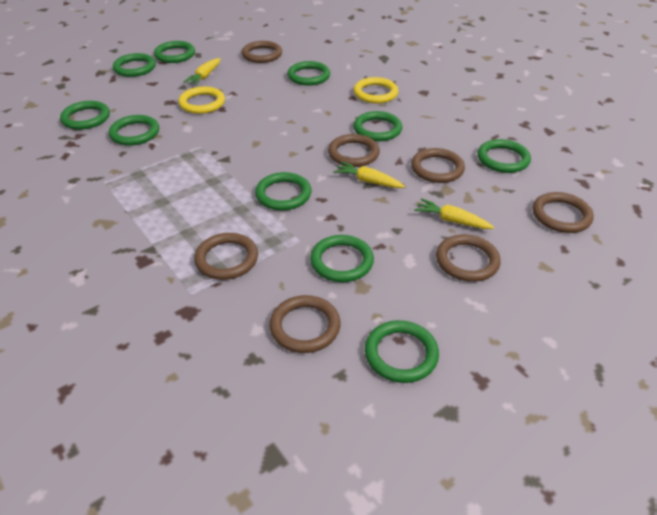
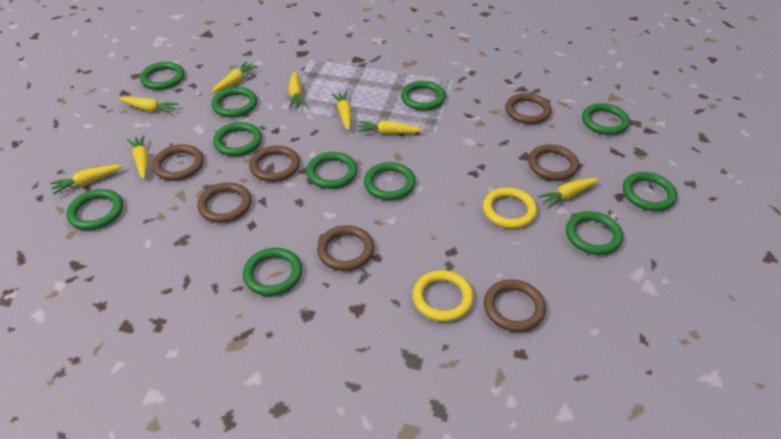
green ring: 10 -> 11
yellow carrot: 3 -> 8

